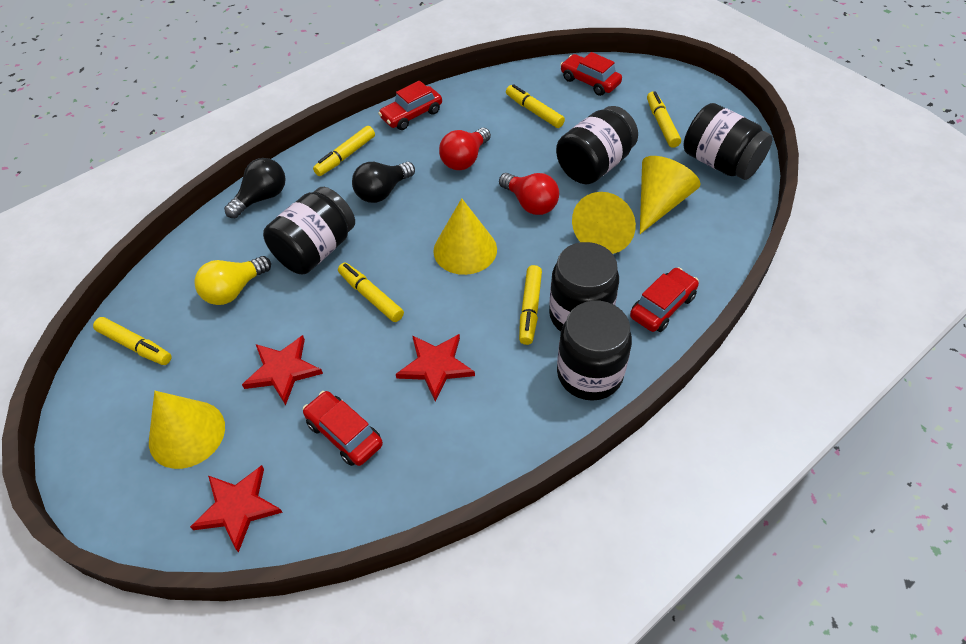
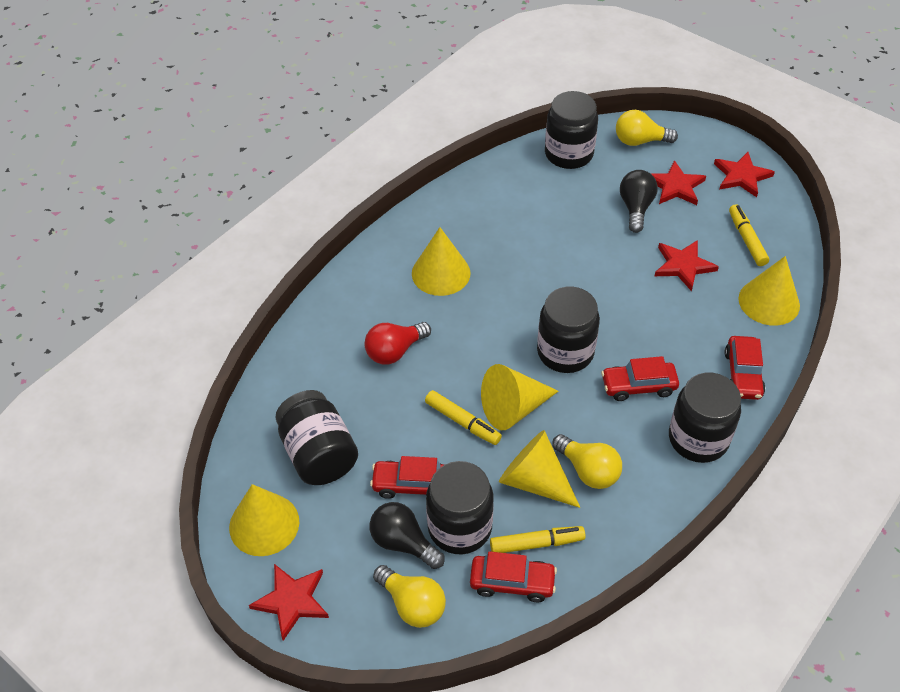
red light bulb: 2 -> 1
red star: 3 -> 4
yellow cone: 4 -> 5
yellow light bulb: 1 -> 3
yellow marker: 6 -> 3

